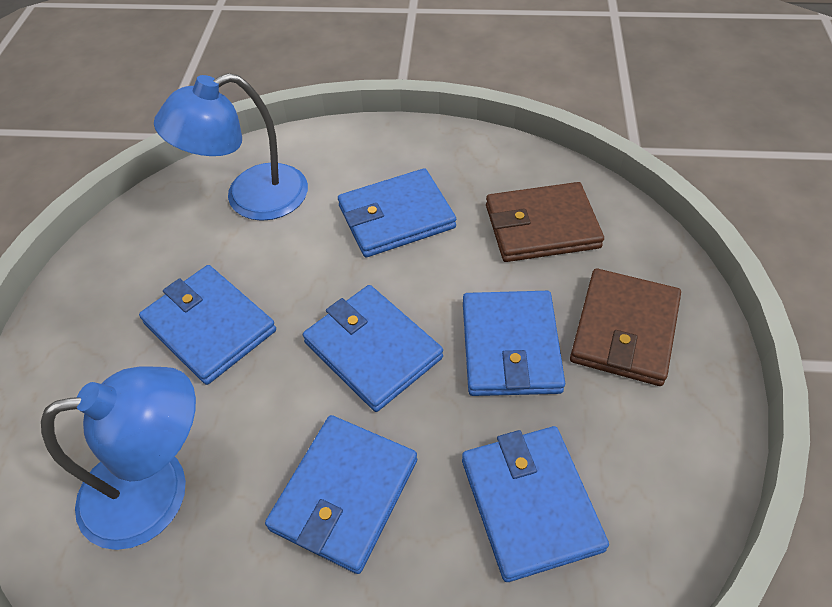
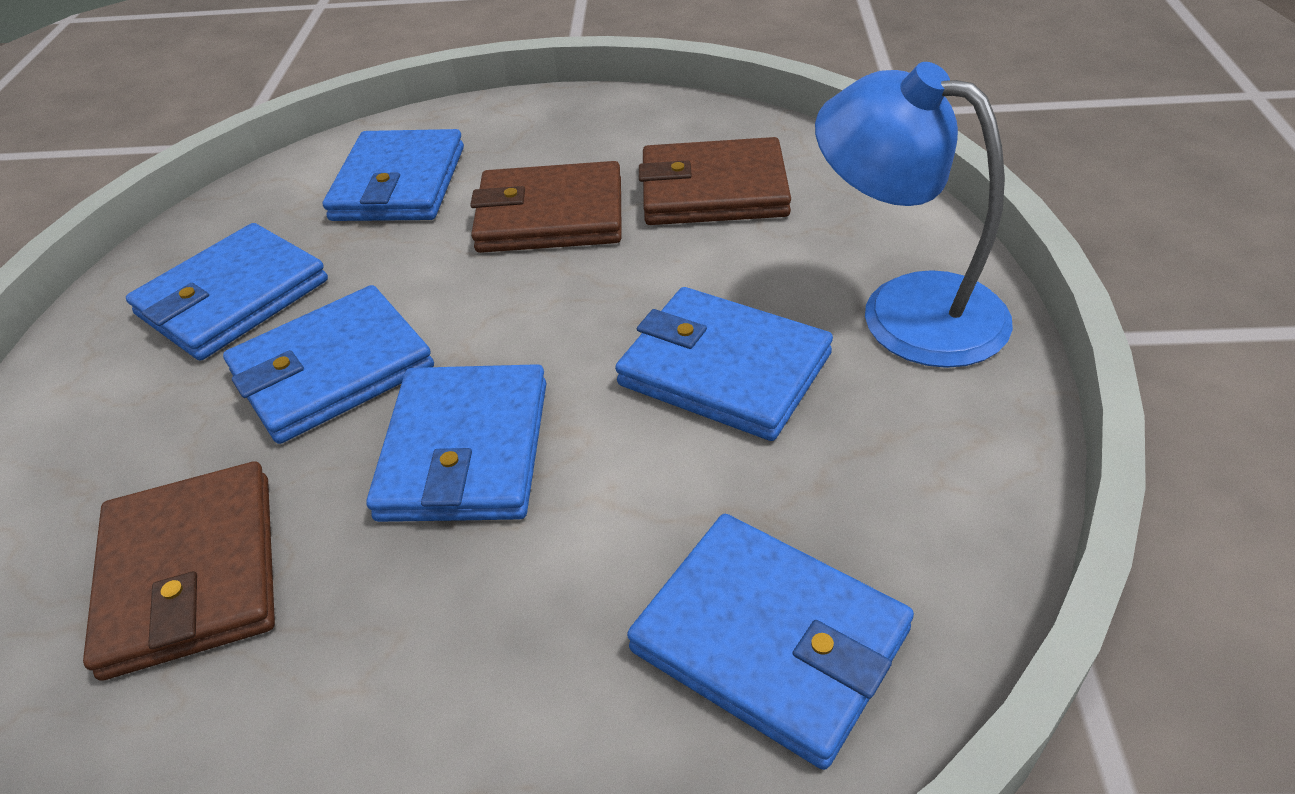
blue lamp: 2 -> 1
brown wallet: 2 -> 3

